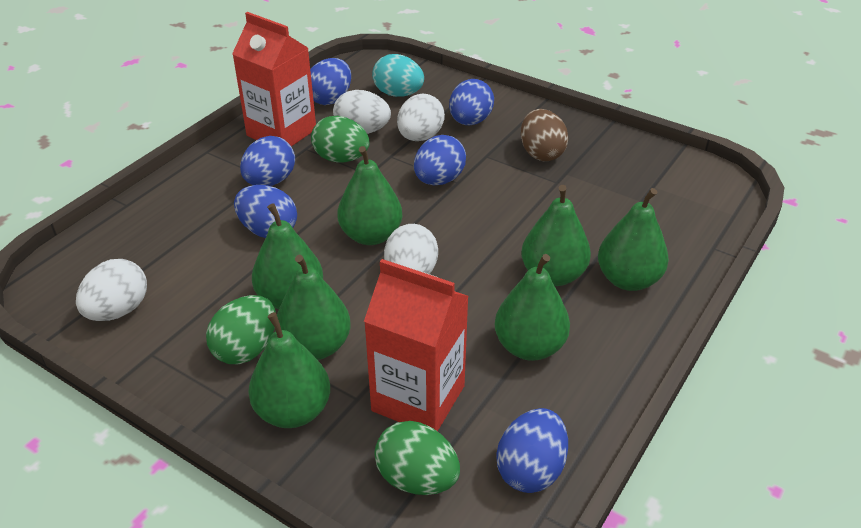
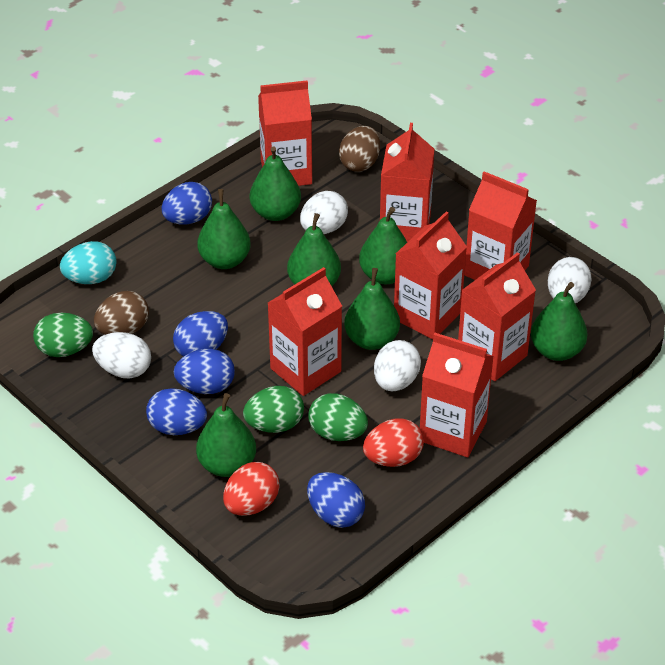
blue egg: 6 -> 5
brown egg: 1 -> 2
red carton: 2 -> 7
red egg: 0 -> 2

